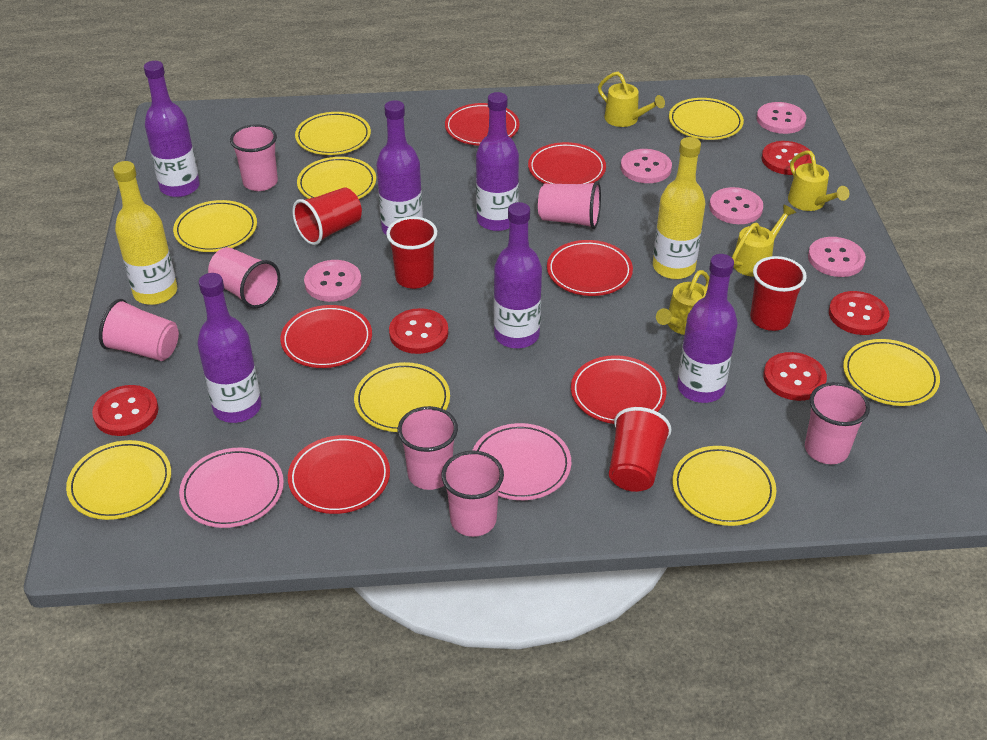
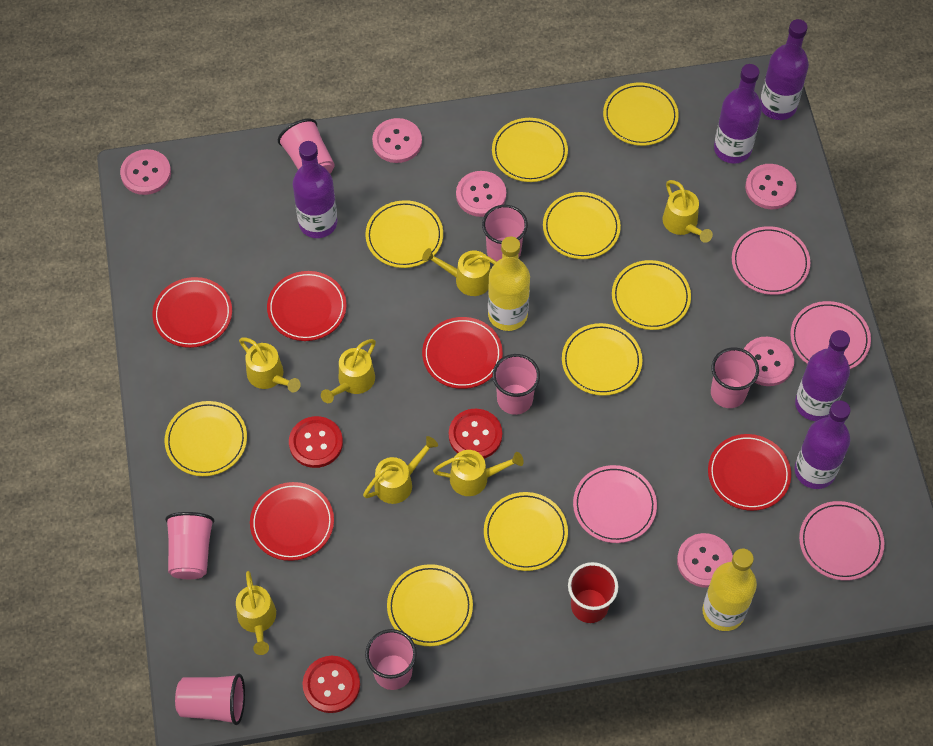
pink button: 5 -> 6
pink plate: 2 -> 4
purple bottle: 6 -> 5
red button: 5 -> 3
red cup: 4 -> 1
red plate: 6 -> 5
yellow plate: 8 -> 9
yellow watering can: 4 -> 7

